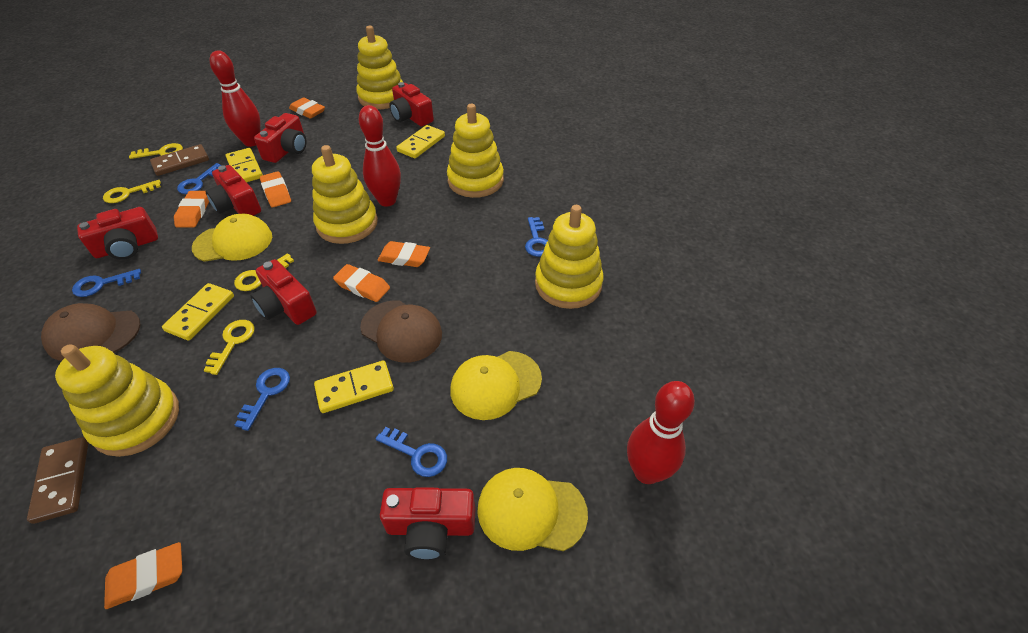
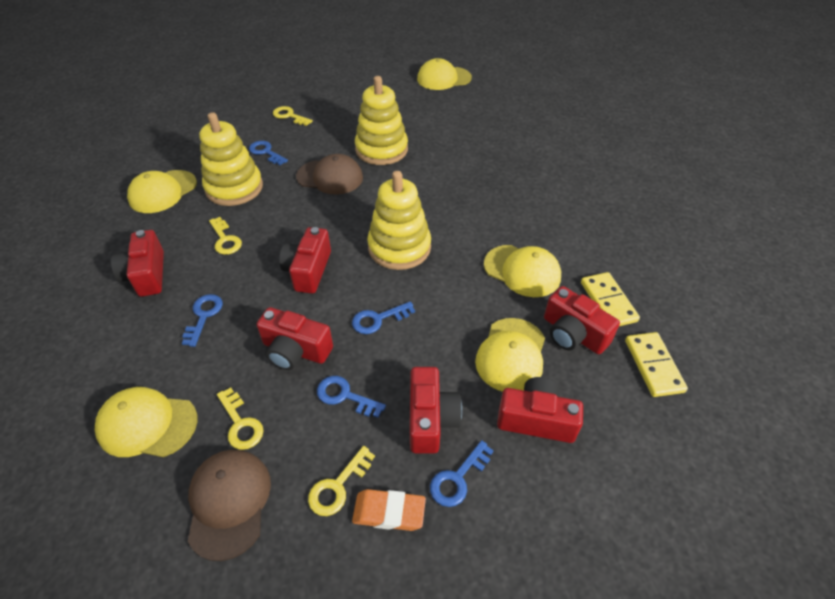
brown domino: 2 -> 0
orange eraser: 6 -> 1
red bowling pin: 3 -> 0
yellow cap: 3 -> 5
yellow domino: 4 -> 2
yellow stacking toy: 5 -> 3

